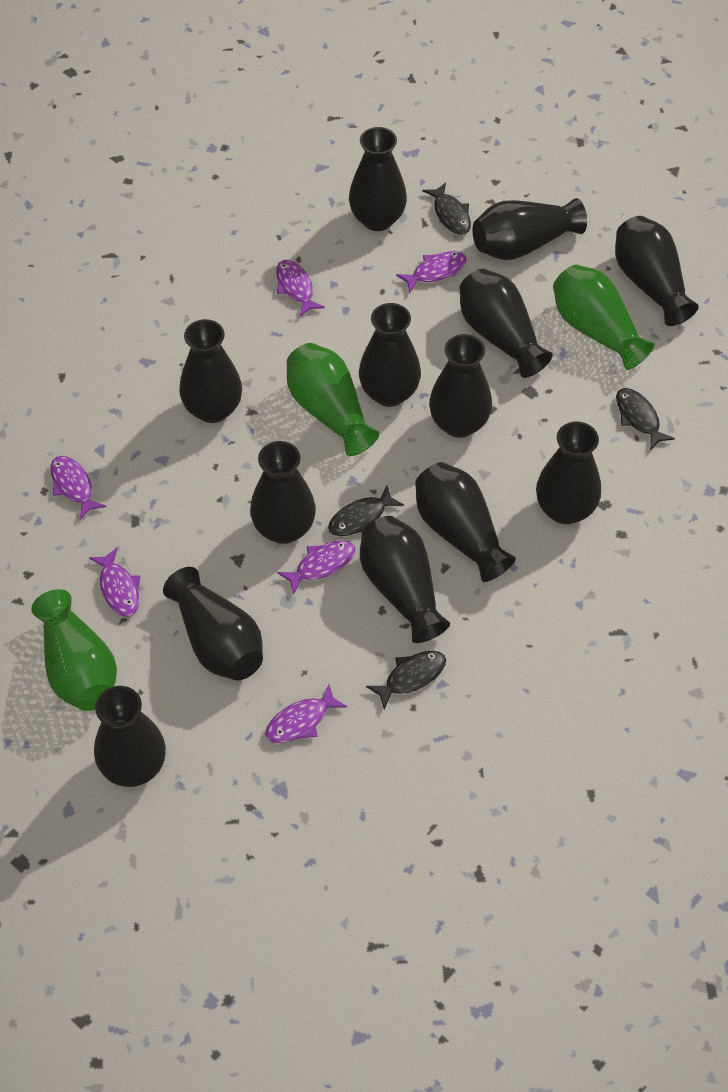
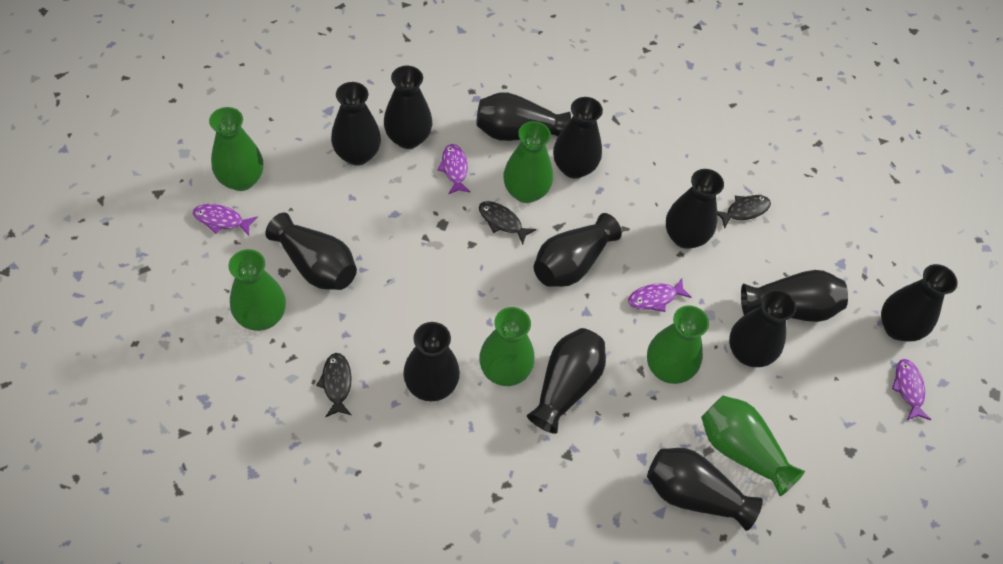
black fish: 4 -> 3
green vase: 3 -> 6
purple fish: 6 -> 4

